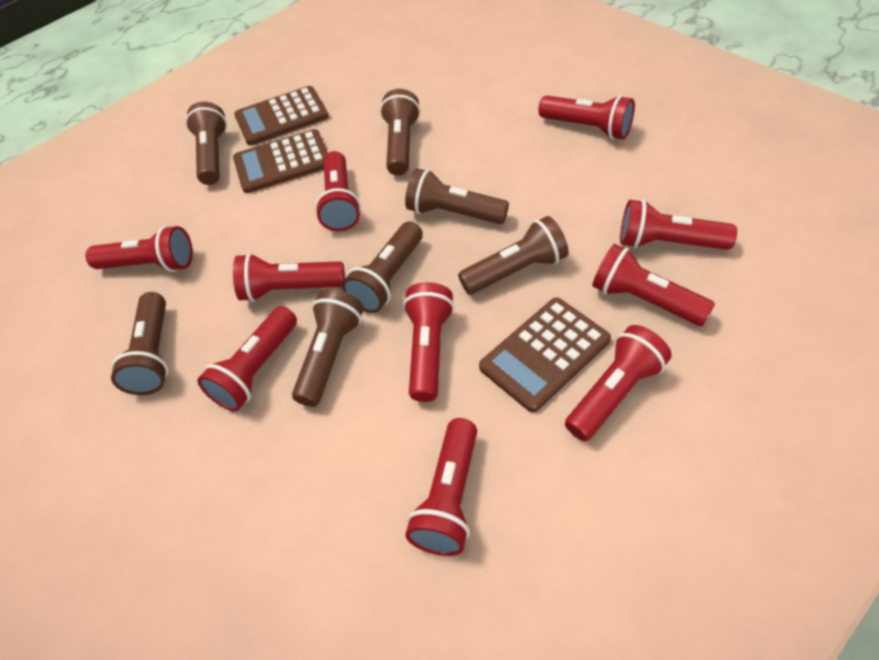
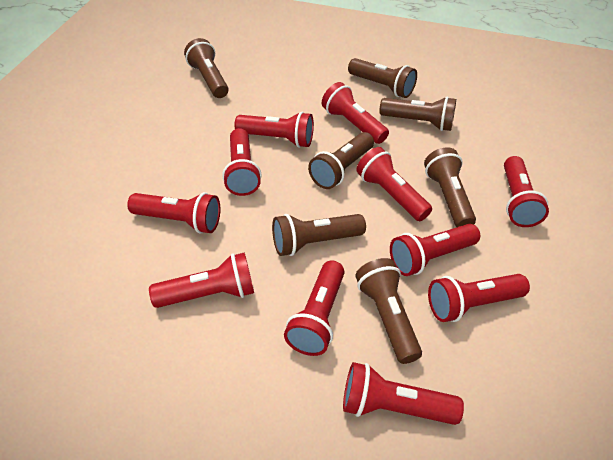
brown calculator: 3 -> 0
red flashlight: 10 -> 11

